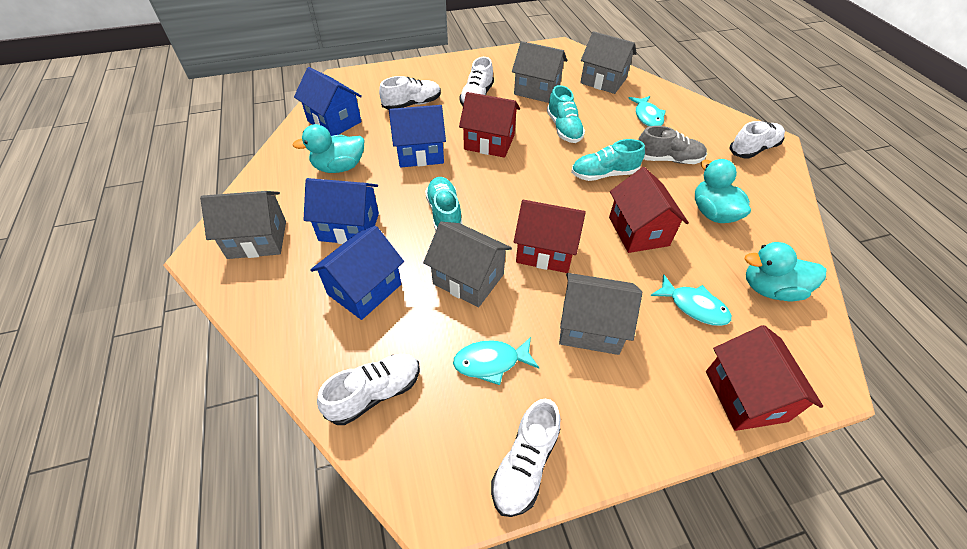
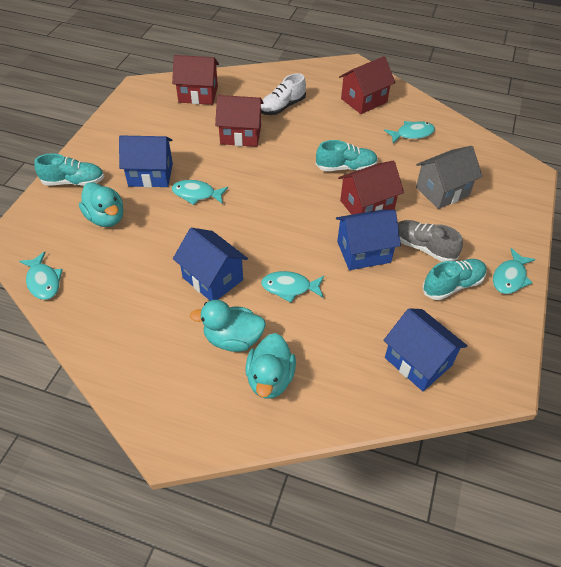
grey house: 5 -> 1
turquoise fish: 3 -> 5
white shoe: 5 -> 1

